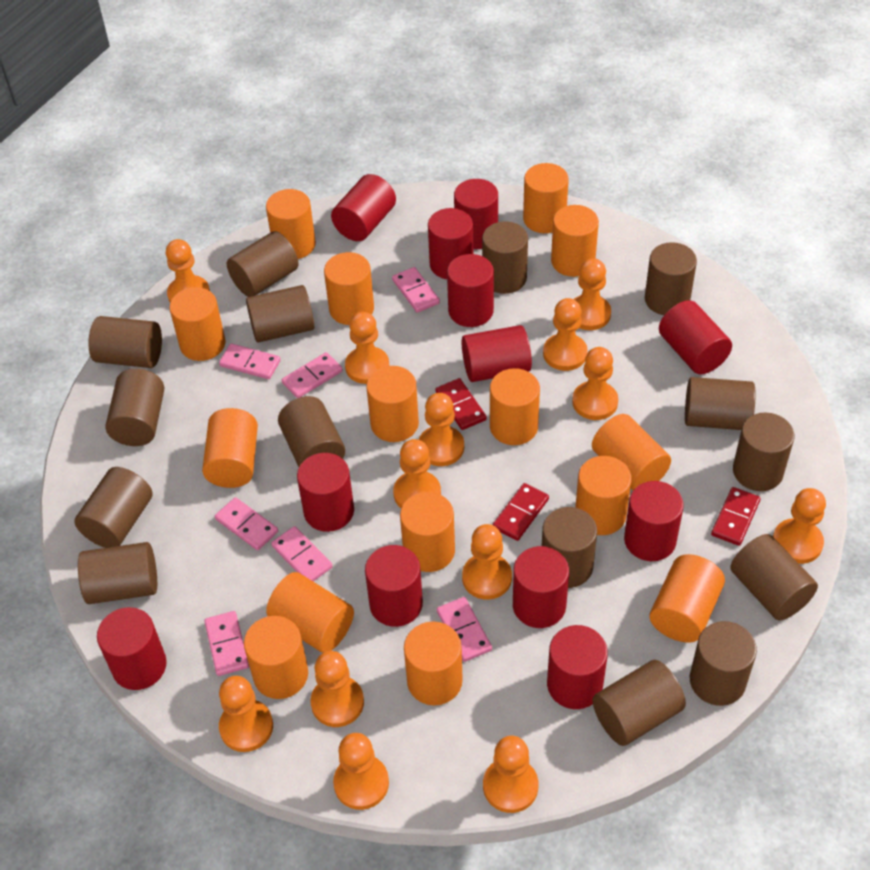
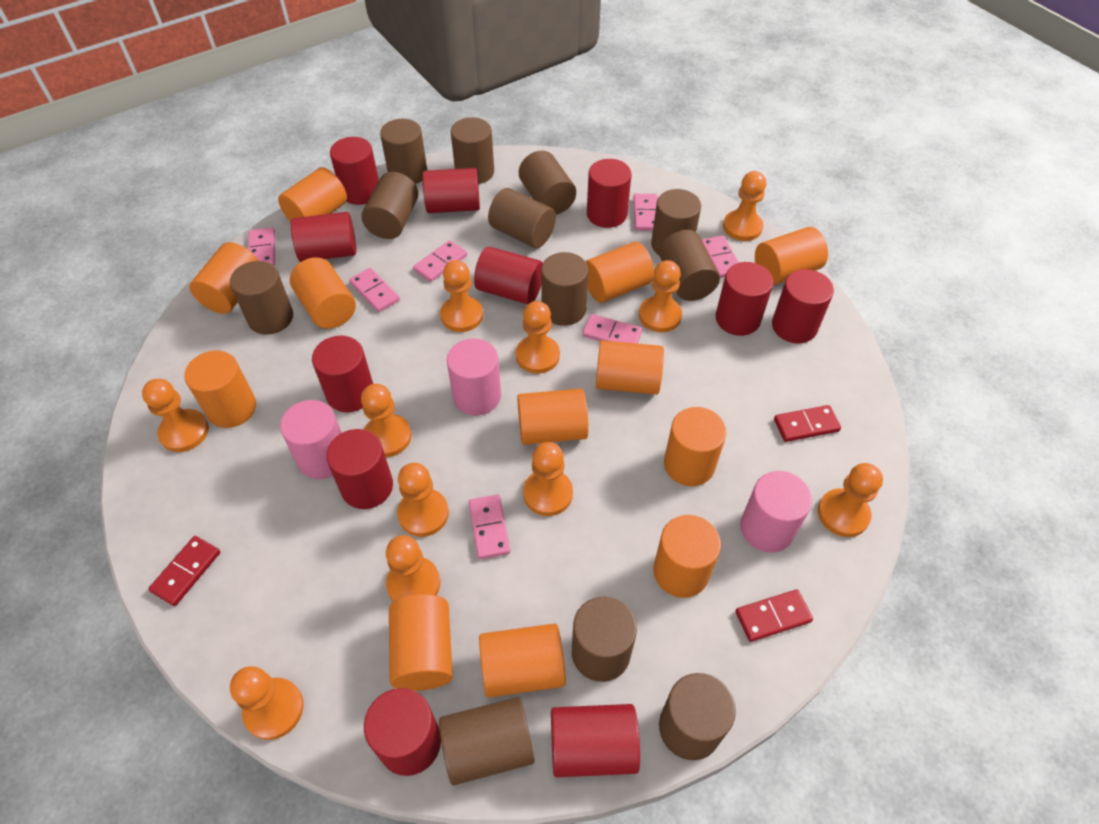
brown cylinder: 15 -> 12
orange cylinder: 15 -> 12
orange pawn: 13 -> 11
pink cylinder: 0 -> 3
red cylinder: 12 -> 11

